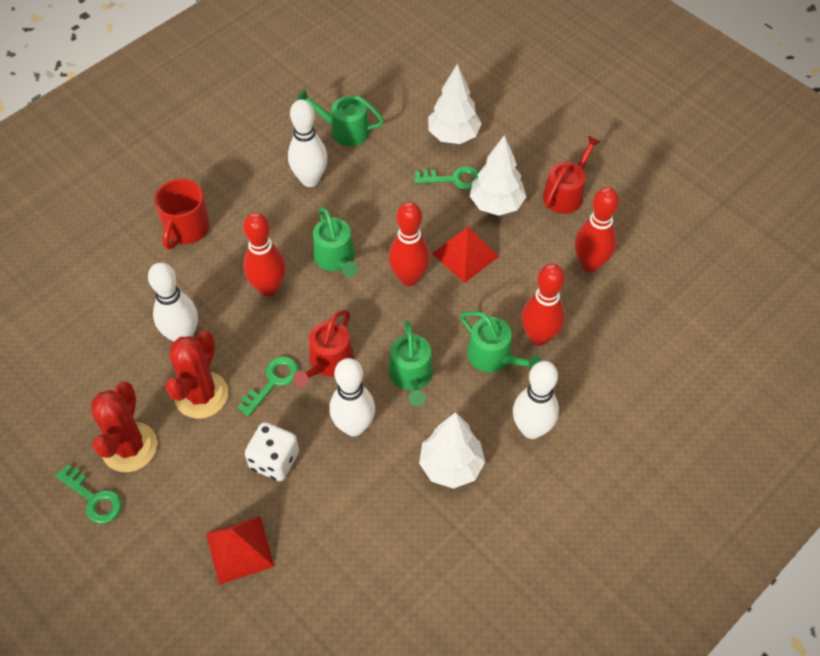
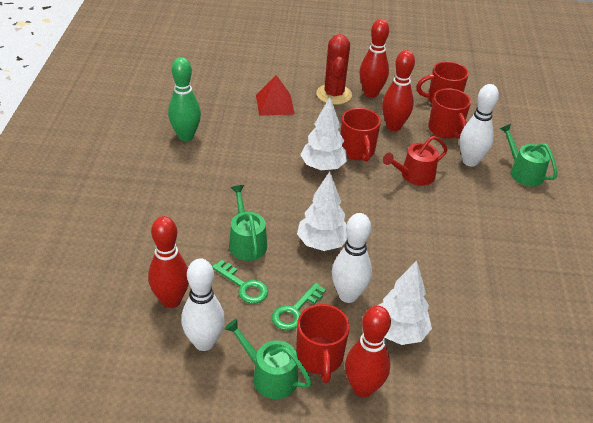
green bowling pin: 0 -> 1
green key: 3 -> 2
green watering can: 4 -> 3
red cactus: 2 -> 1
red mug: 1 -> 4
red pyramid: 2 -> 1
red watering can: 2 -> 1
white bowling pin: 4 -> 3
white dice: 1 -> 0

